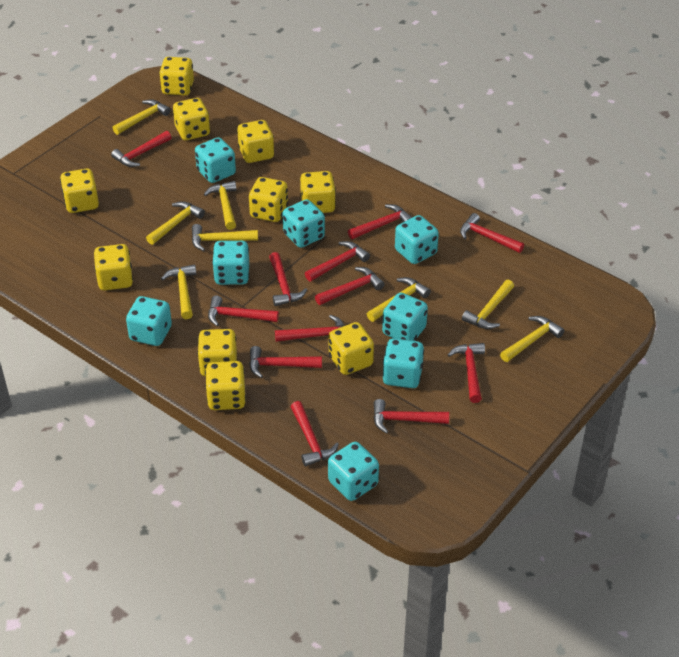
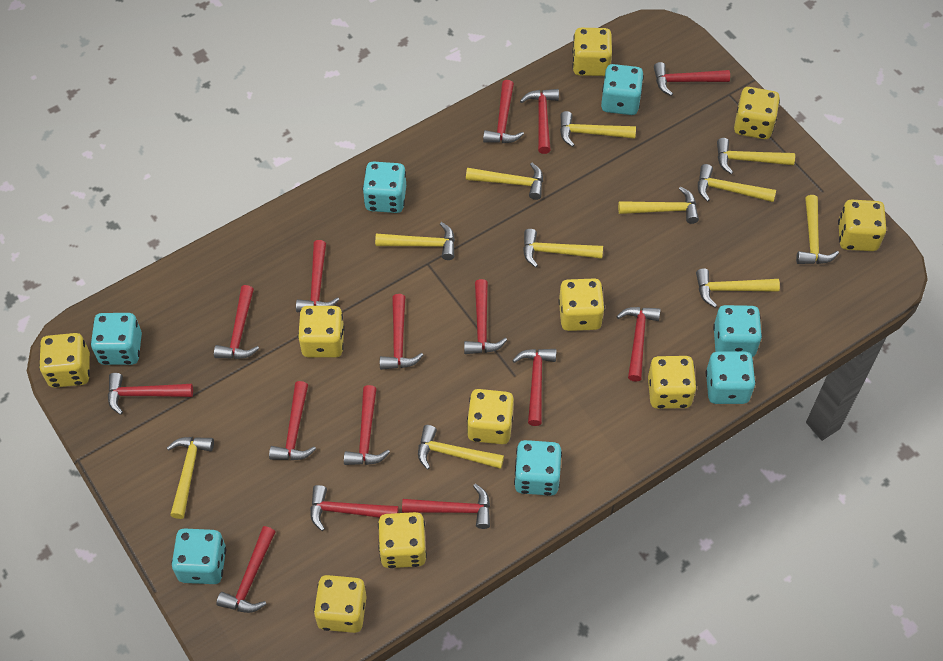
red hammer: 12 -> 15
turquoise dice: 8 -> 7
yellow hammer: 8 -> 11

